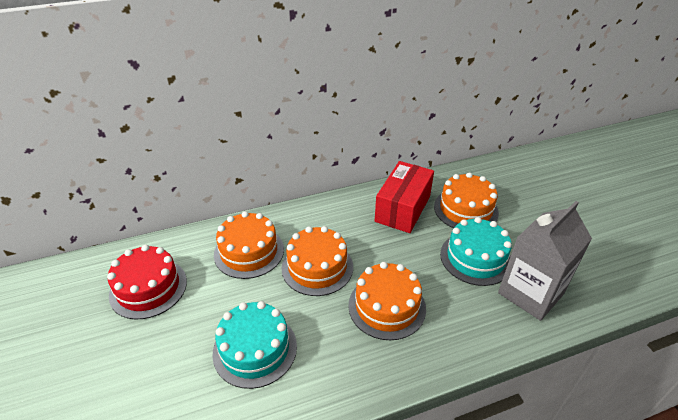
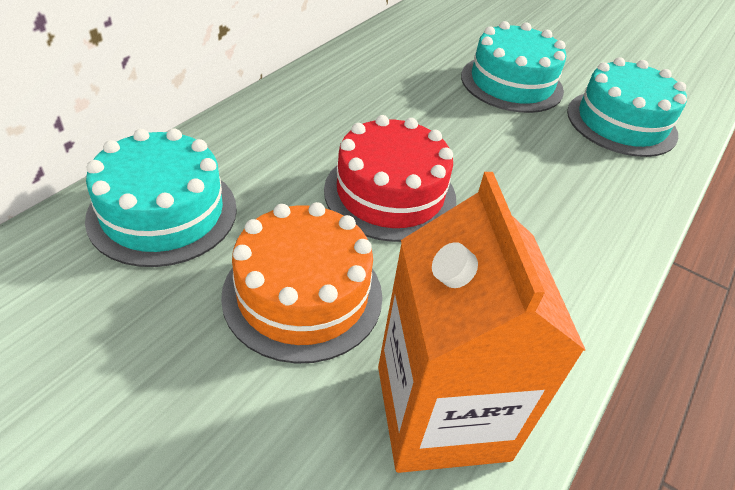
grey carton: 1 -> 0
orange cake: 4 -> 1
orange carton: 0 -> 1
red box: 1 -> 0
turquoise cake: 2 -> 3

